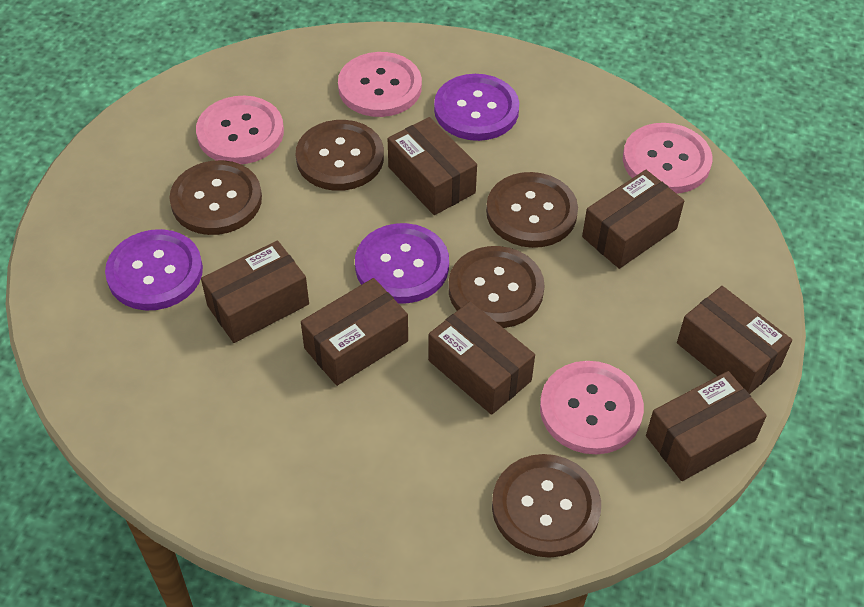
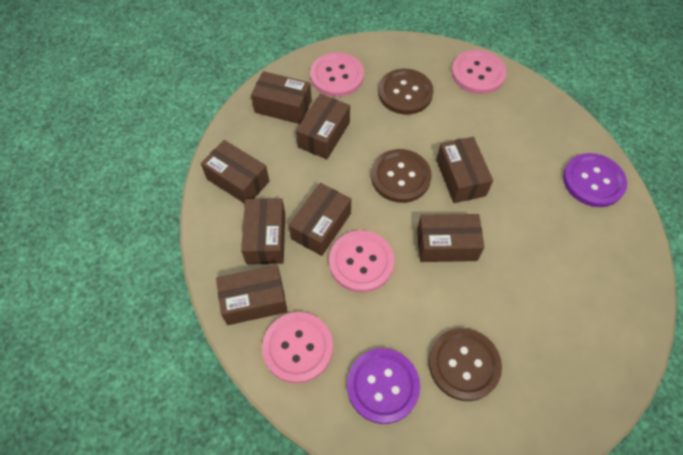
brown box: 7 -> 8
brown button: 5 -> 3
purple button: 3 -> 2

